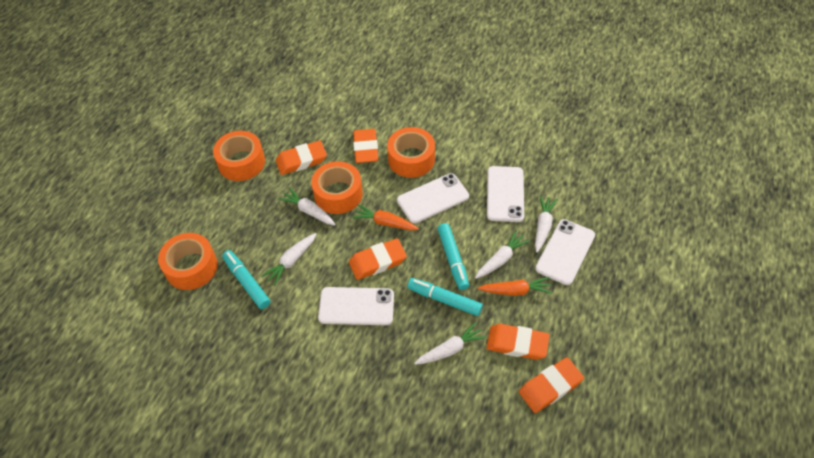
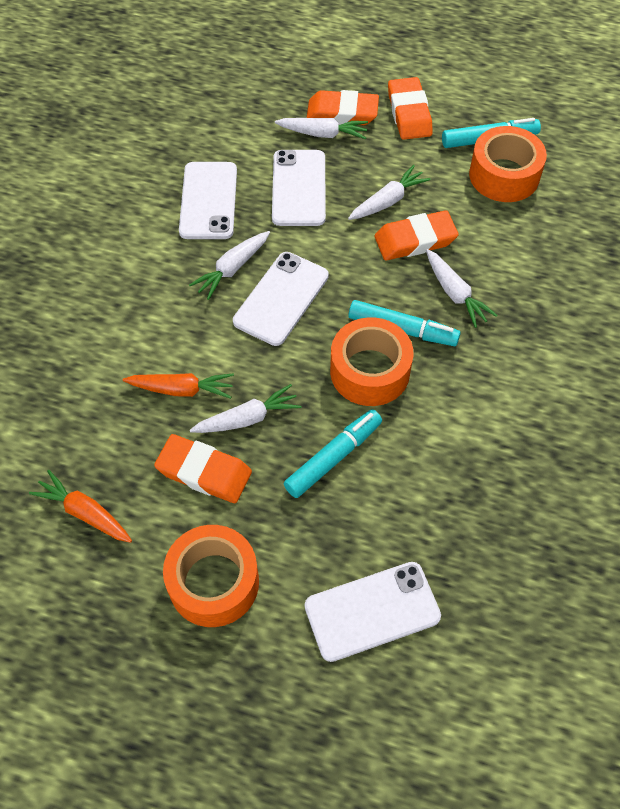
orange eraser: 5 -> 4
orange tape: 4 -> 3

